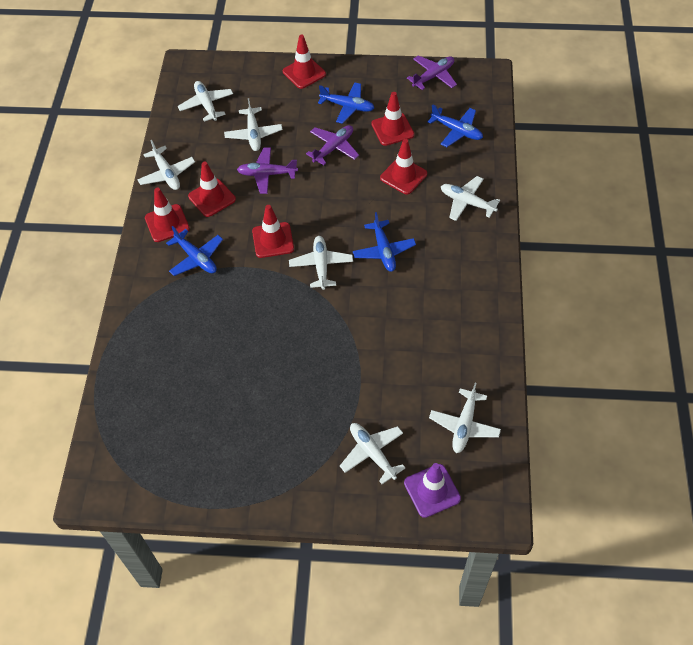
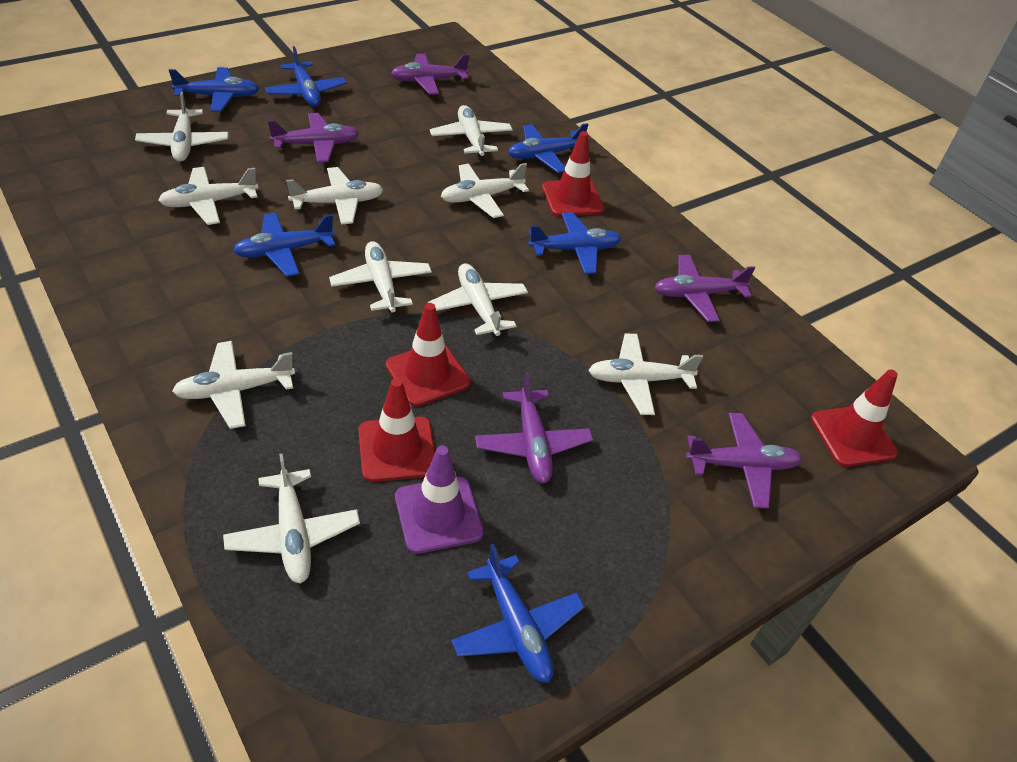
blue plane: 4 -> 6
purple plane: 3 -> 5
red traffic cone: 6 -> 4
white plane: 7 -> 10

